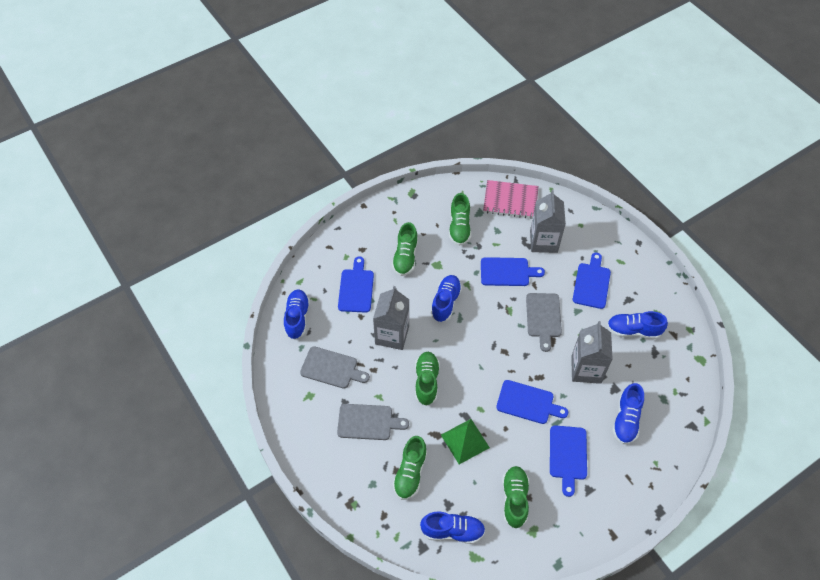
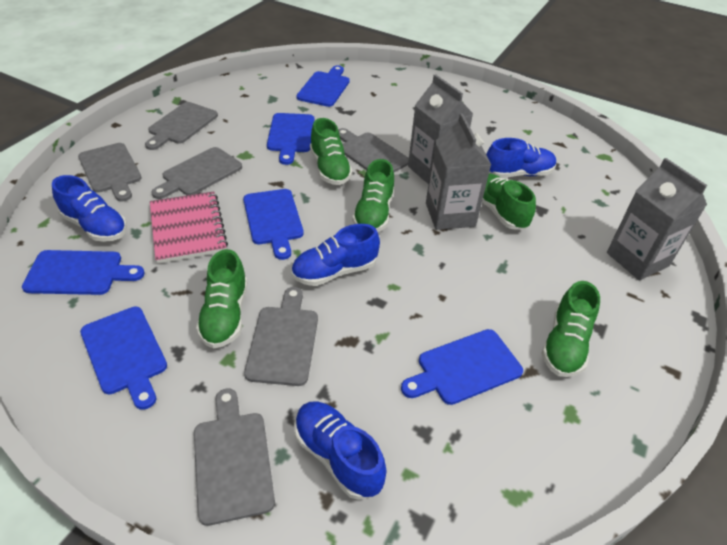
blue cutting board: 5 -> 6
blue shoe: 5 -> 4
green pyramid: 1 -> 0
grey cutting board: 3 -> 6

